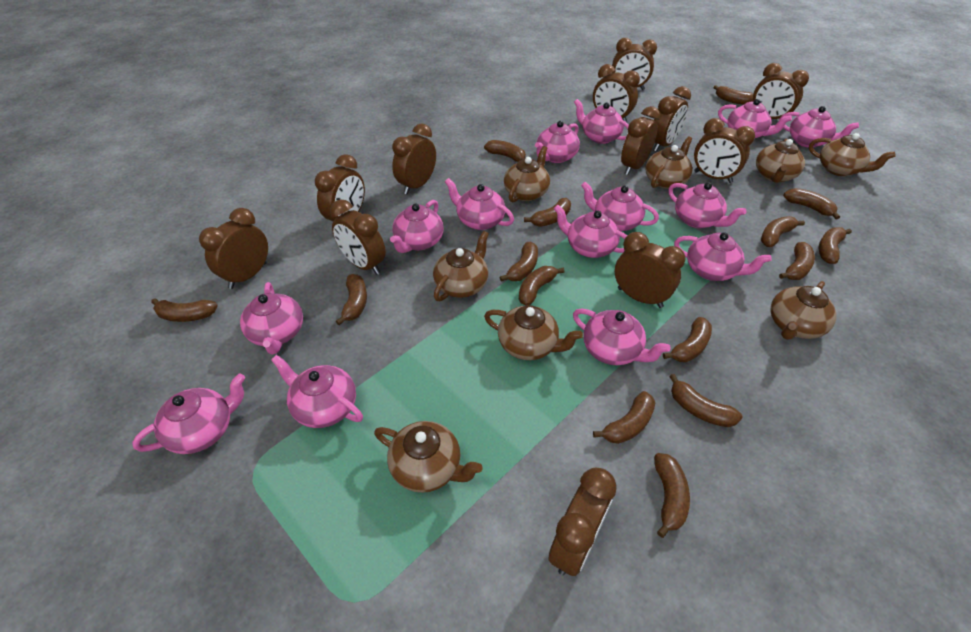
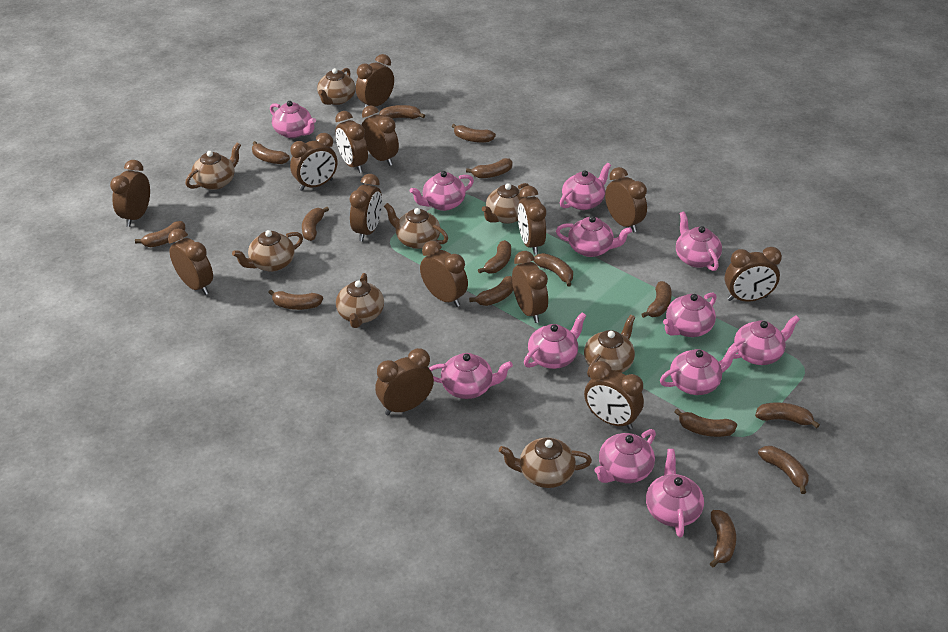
brown clock: 12 -> 14
pink teapot: 14 -> 12

